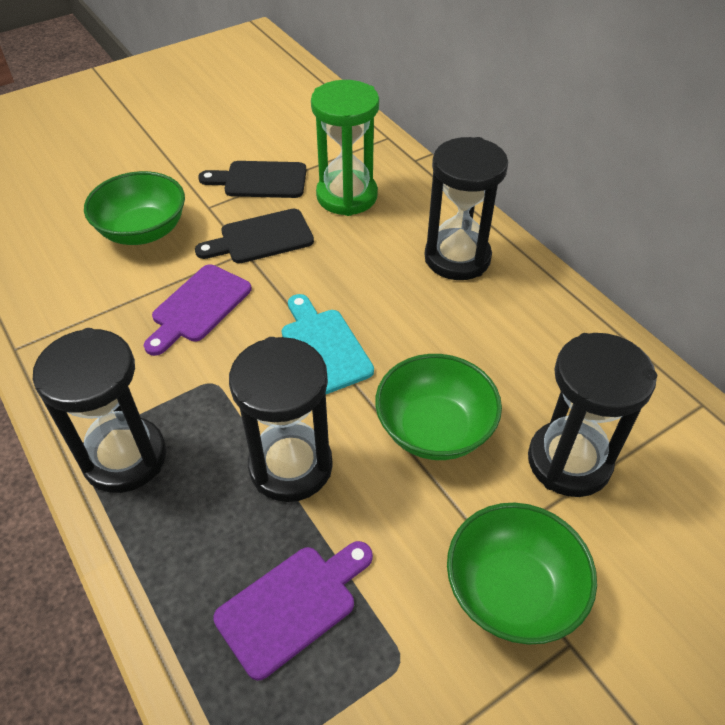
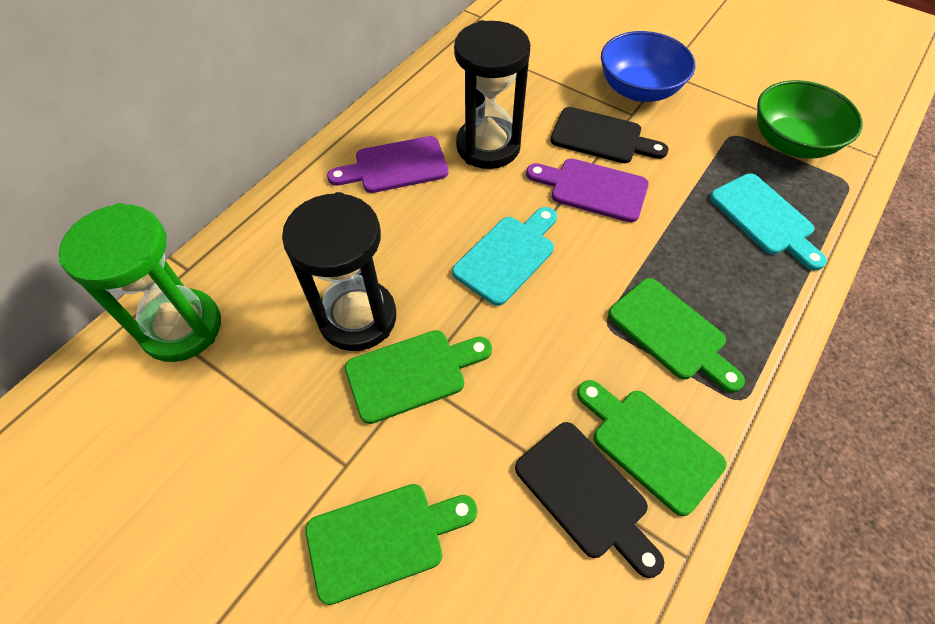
black hourglass: 4 -> 2
blue bowl: 0 -> 1
green bowl: 3 -> 1
green cutting board: 0 -> 4
turquoise cutting board: 1 -> 2

